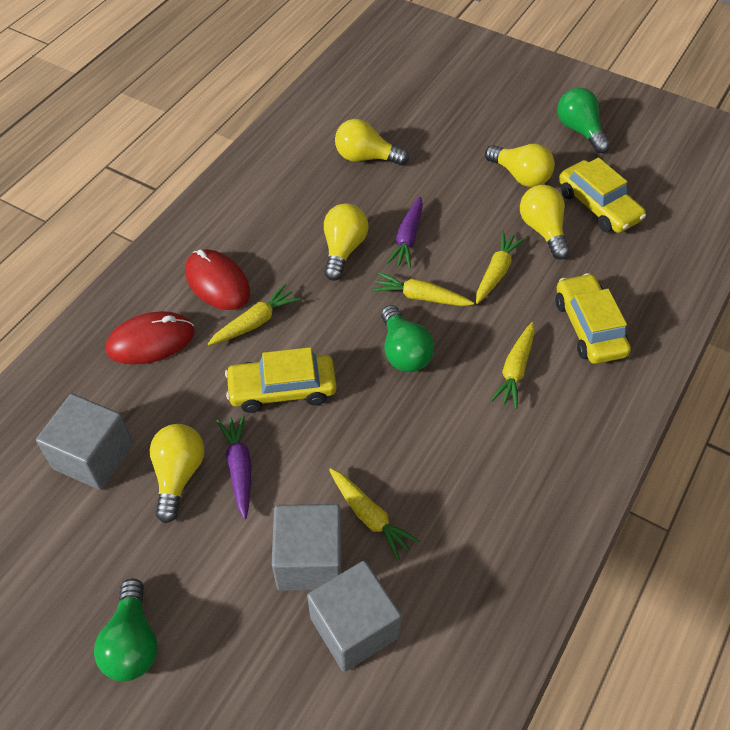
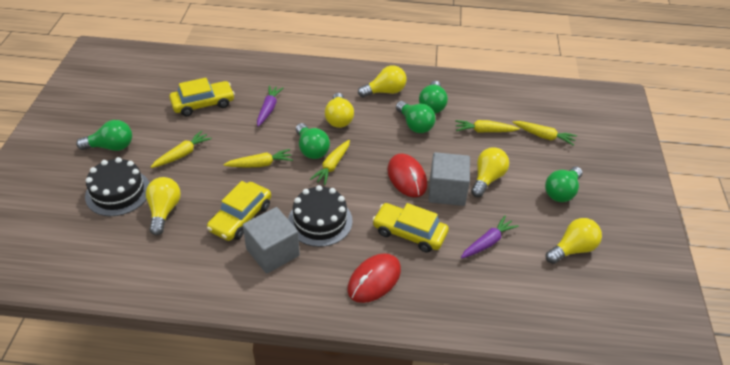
black cake: 0 -> 2
green light bulb: 3 -> 5
grey cube: 3 -> 2

